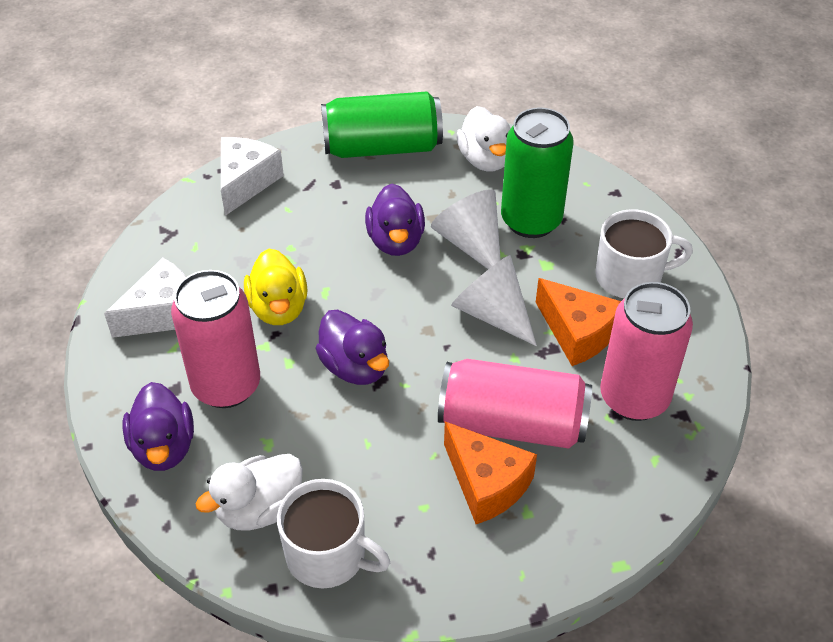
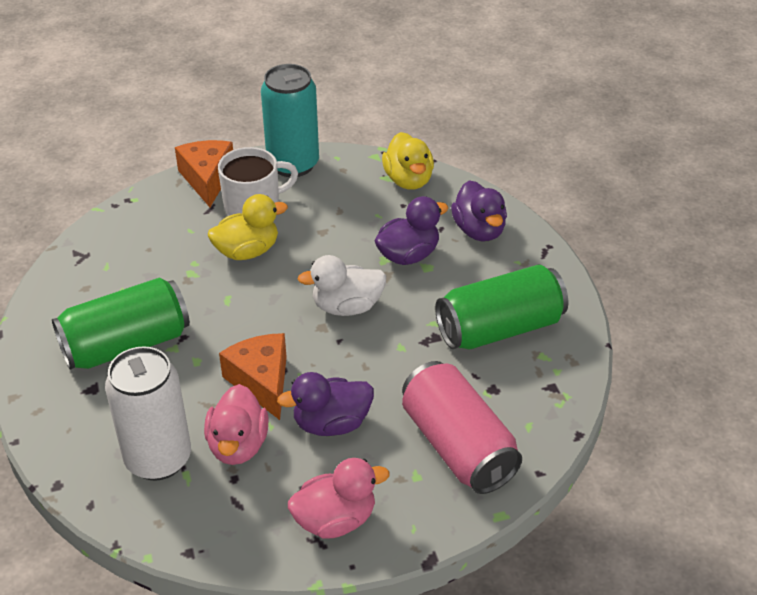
pink can: 3 -> 1
pink duck: 0 -> 2
turquoise can: 0 -> 1
white can: 0 -> 1
white cheese: 2 -> 0
white cone: 2 -> 0
white duck: 2 -> 1
white mug: 2 -> 1
yellow duck: 1 -> 2

